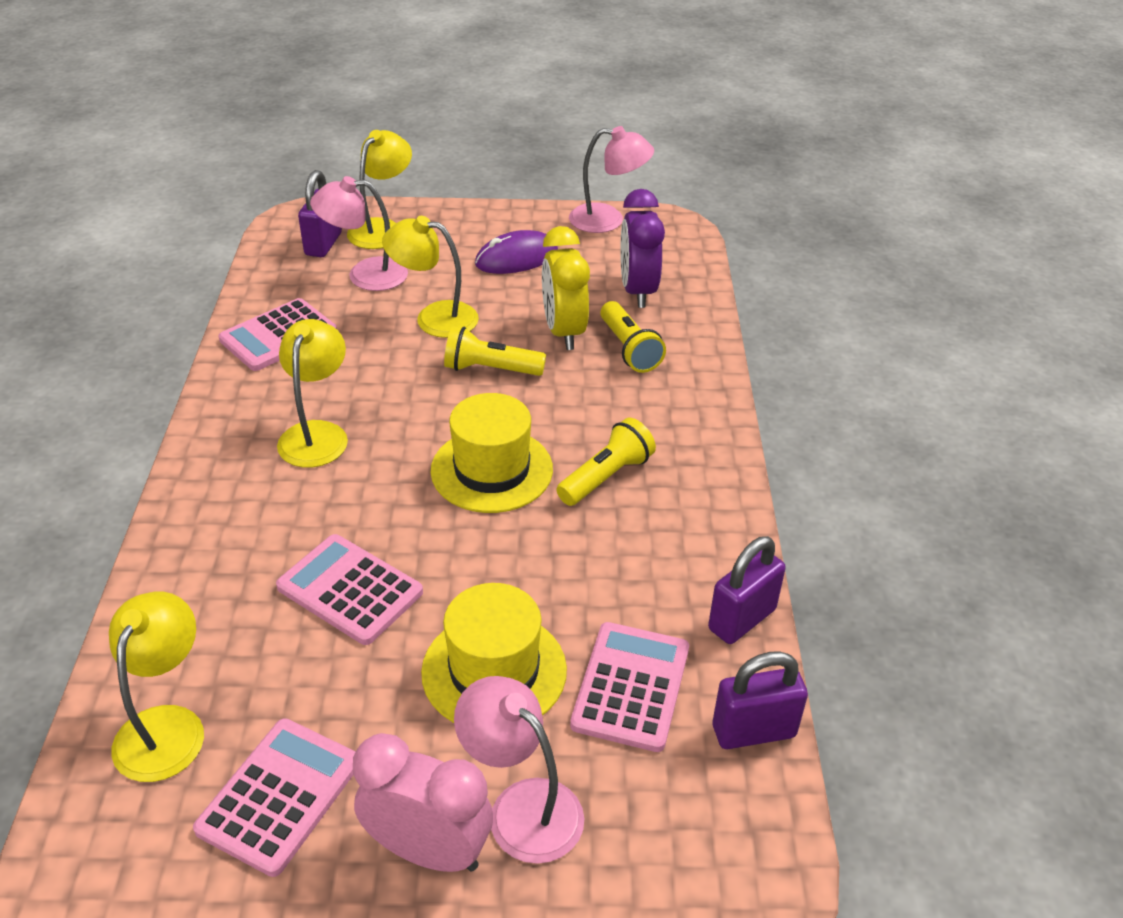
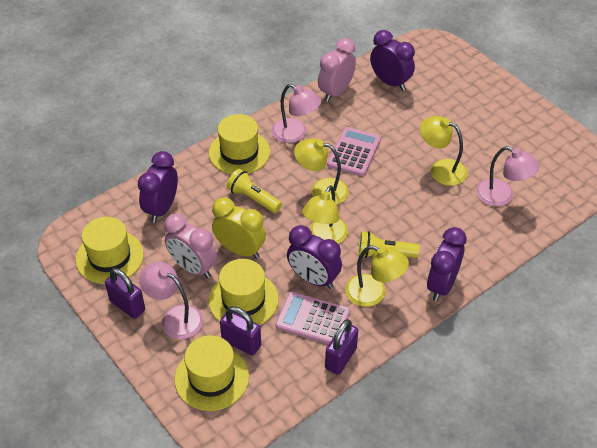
pink calculator: 4 -> 2
pink clock: 1 -> 2
purple clock: 1 -> 4
purple mouse: 1 -> 0
yellow flashlight: 3 -> 2
yellow hat: 2 -> 4

